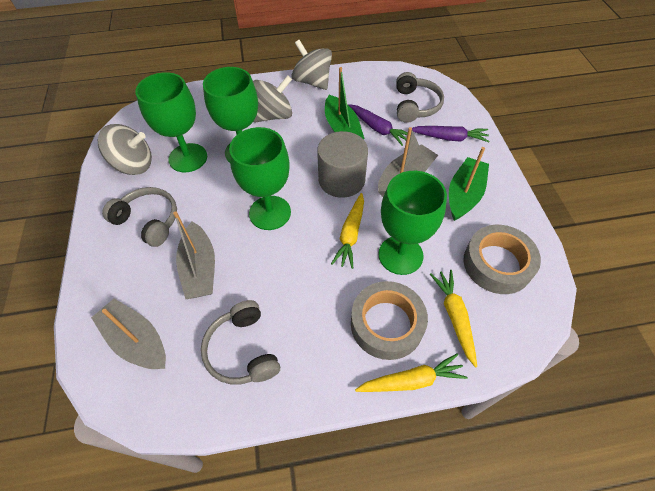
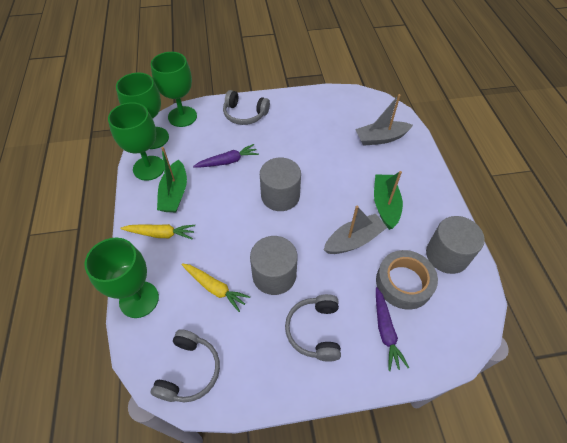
grey boat: 3 -> 2
grey cylinder: 1 -> 3
grey spinning top: 3 -> 0
grey tape: 2 -> 1
yellow carrot: 3 -> 2

